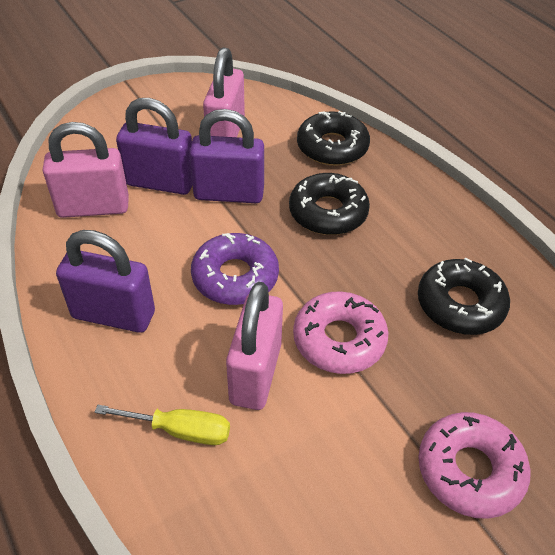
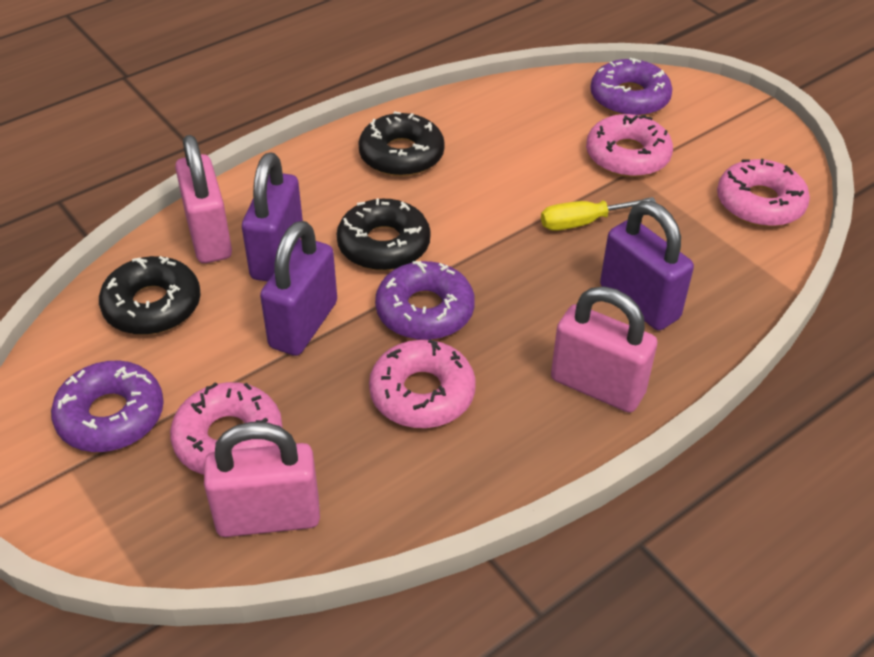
pink donut: 2 -> 4
purple donut: 1 -> 3

